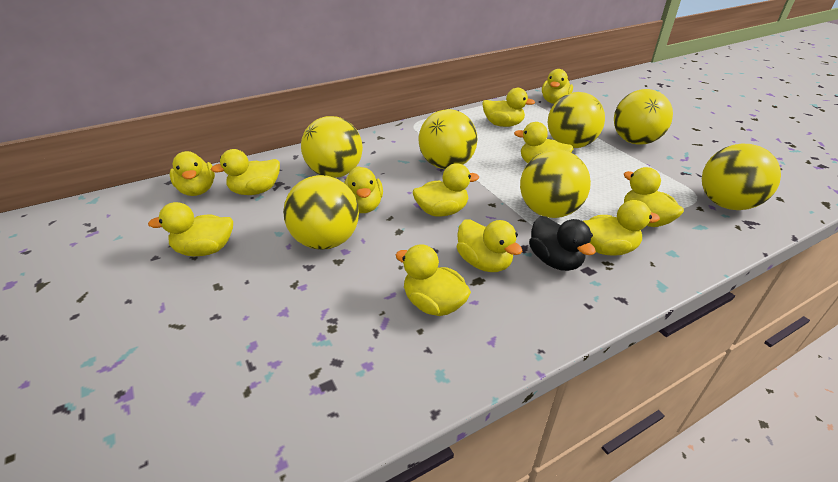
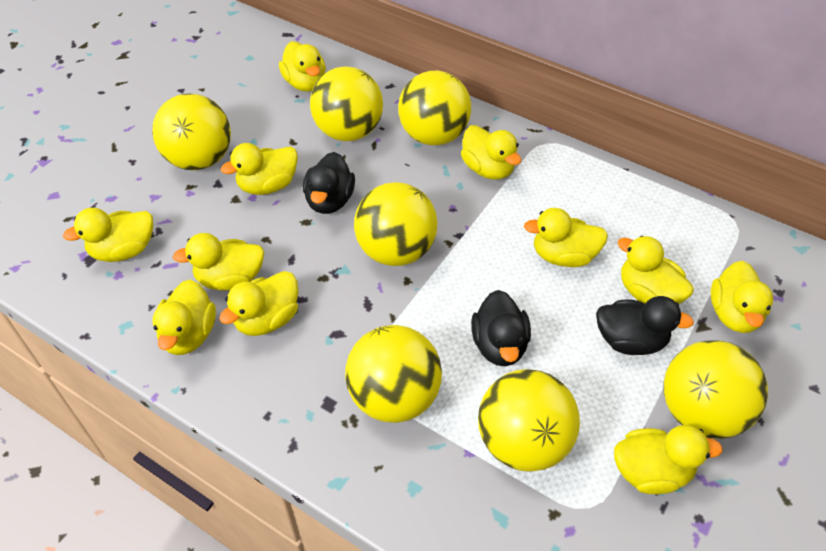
black duck: 1 -> 3
yellow duck: 12 -> 11

